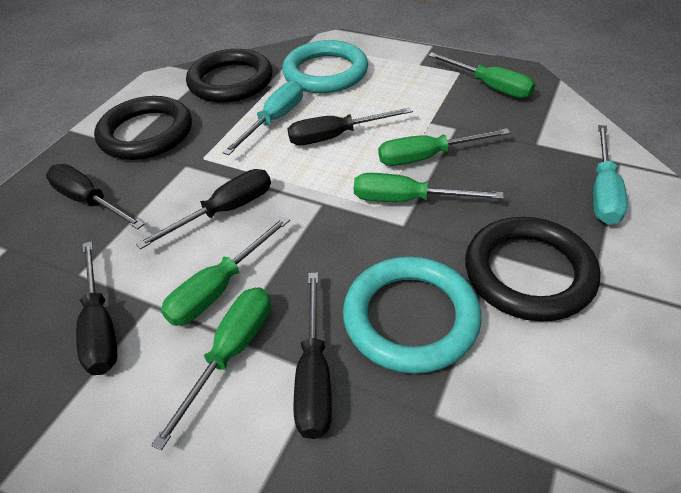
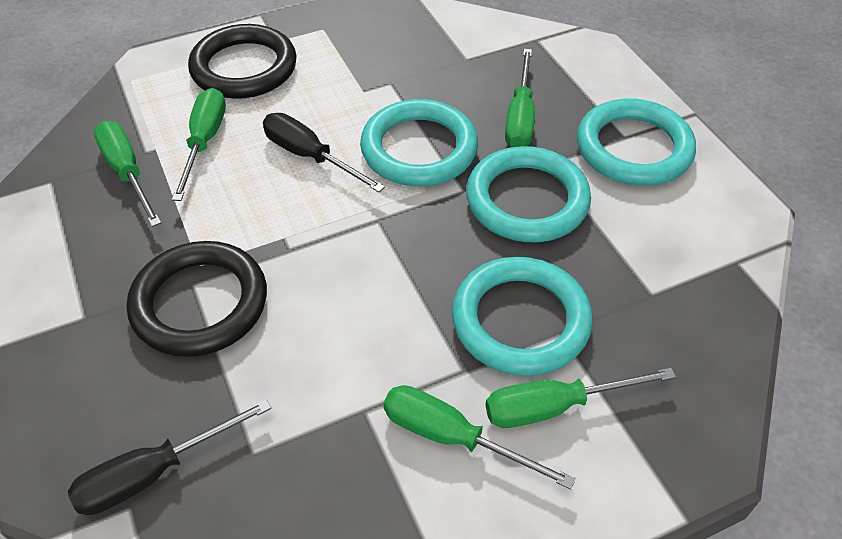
black ring: 3 -> 2
black screwdriver: 5 -> 2
turquoise ring: 2 -> 4
turquoise screwdriver: 2 -> 0

